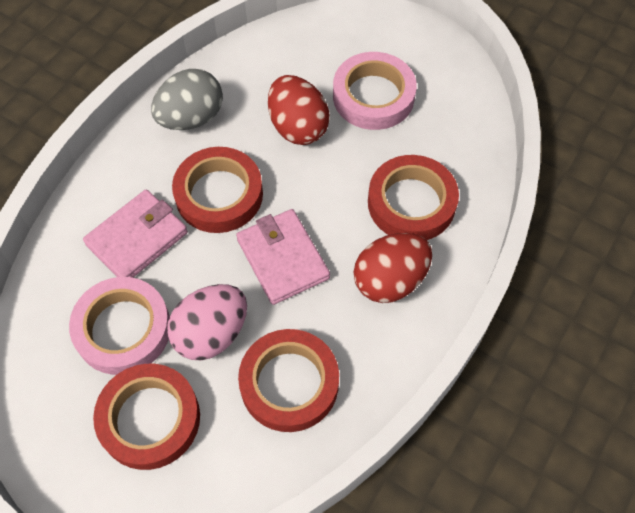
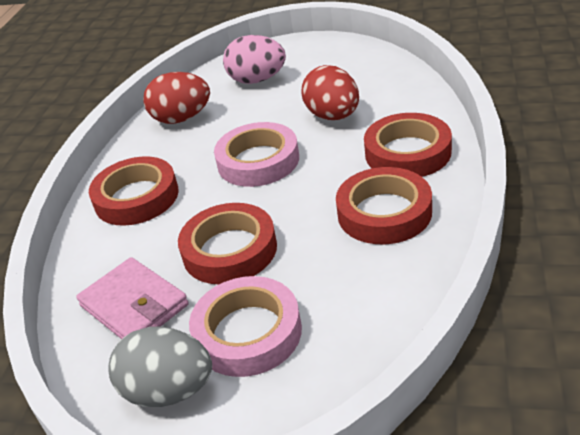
pink wallet: 2 -> 1

